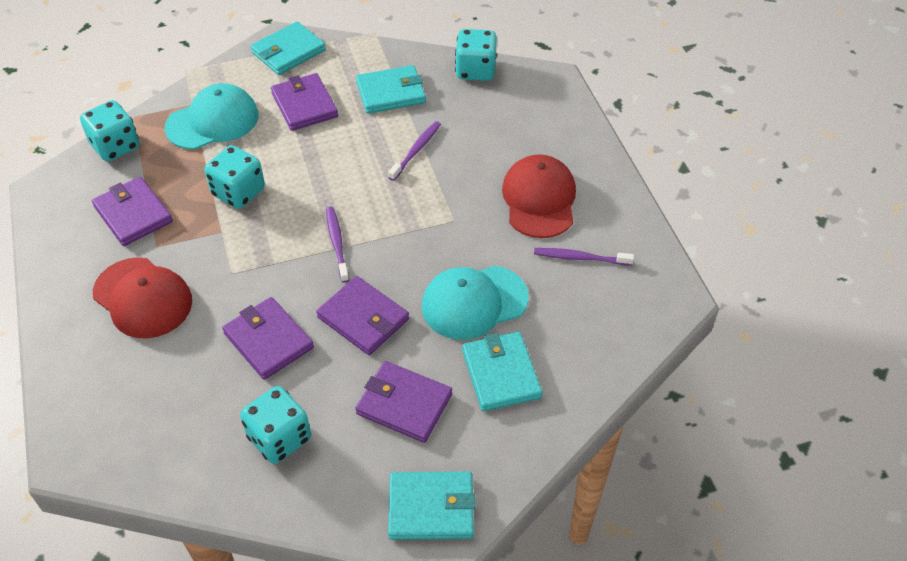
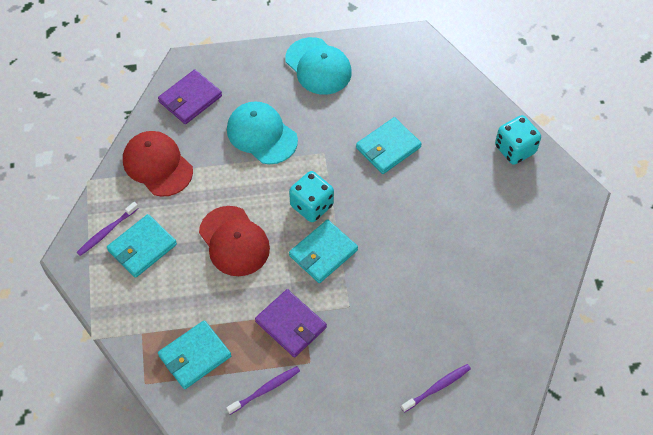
purple wallet: 5 -> 2
turquoise dice: 4 -> 2

